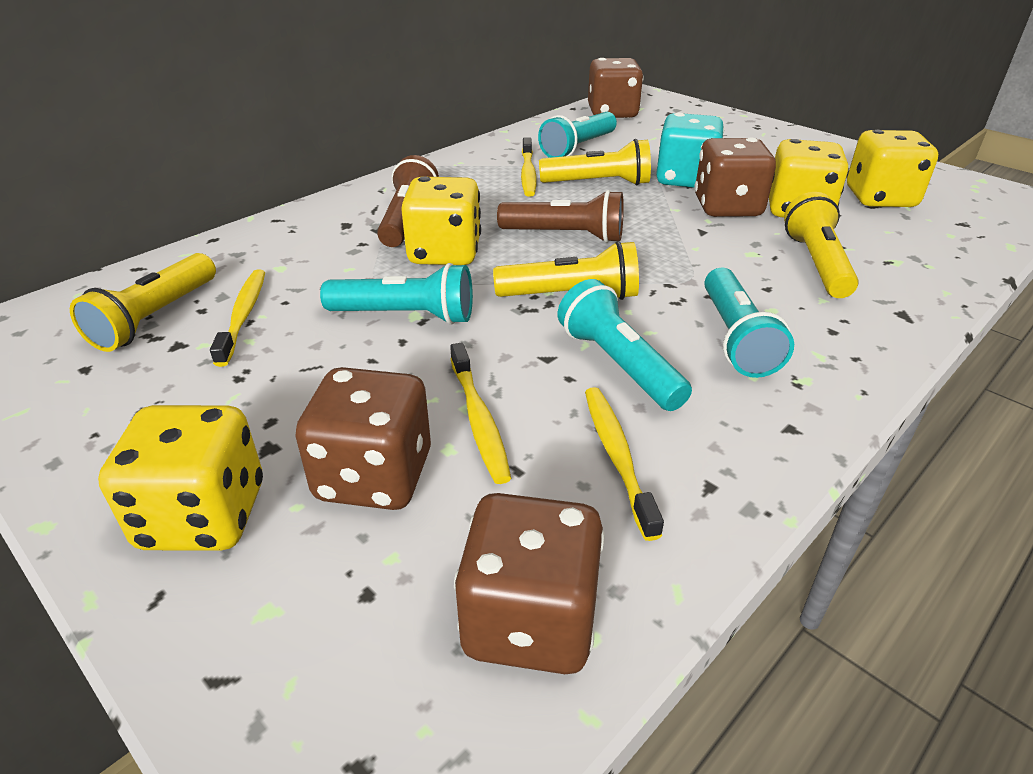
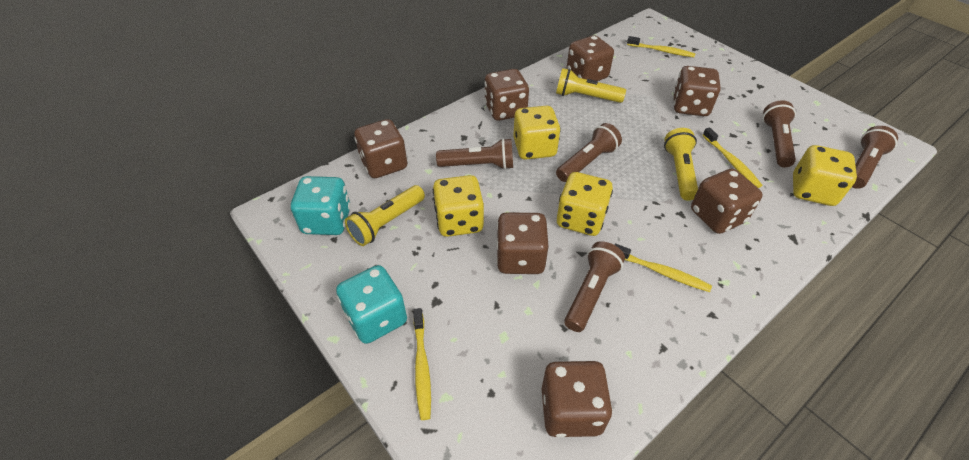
brown dice: 4 -> 7
brown flashlight: 2 -> 5
turquoise dice: 1 -> 2
turquoise flashlight: 4 -> 0
yellow flashlight: 4 -> 3

